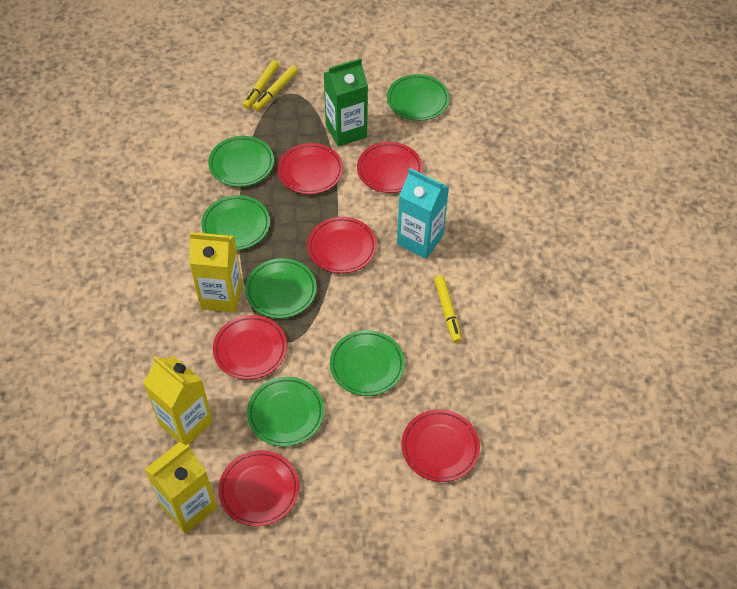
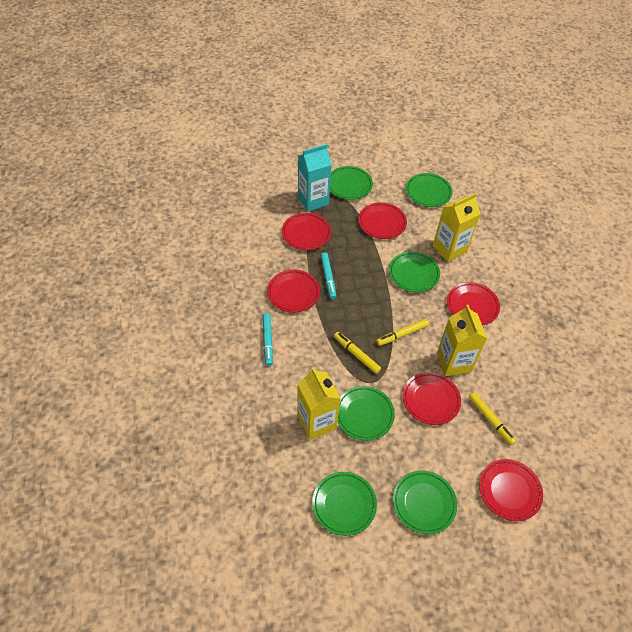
green carton: 1 -> 0
turquoise marker: 0 -> 2

